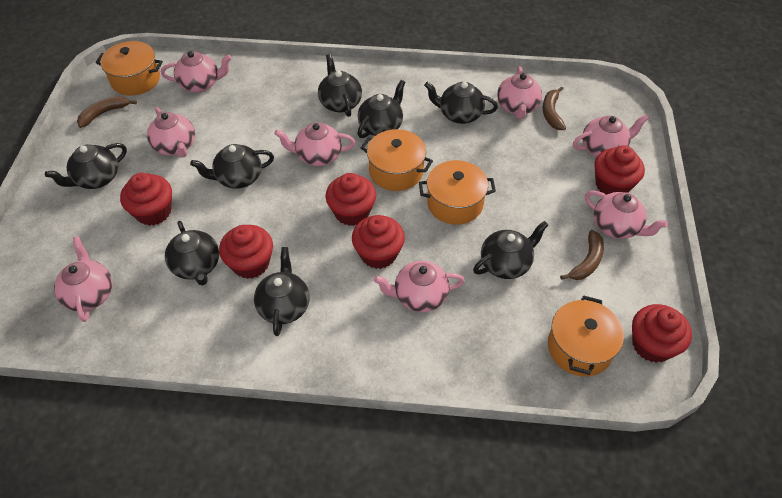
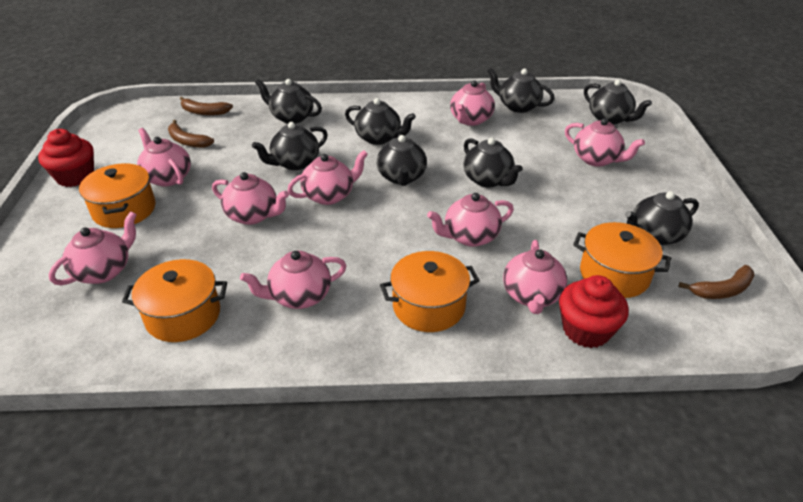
pink teapot: 8 -> 9
red cupcake: 6 -> 2

